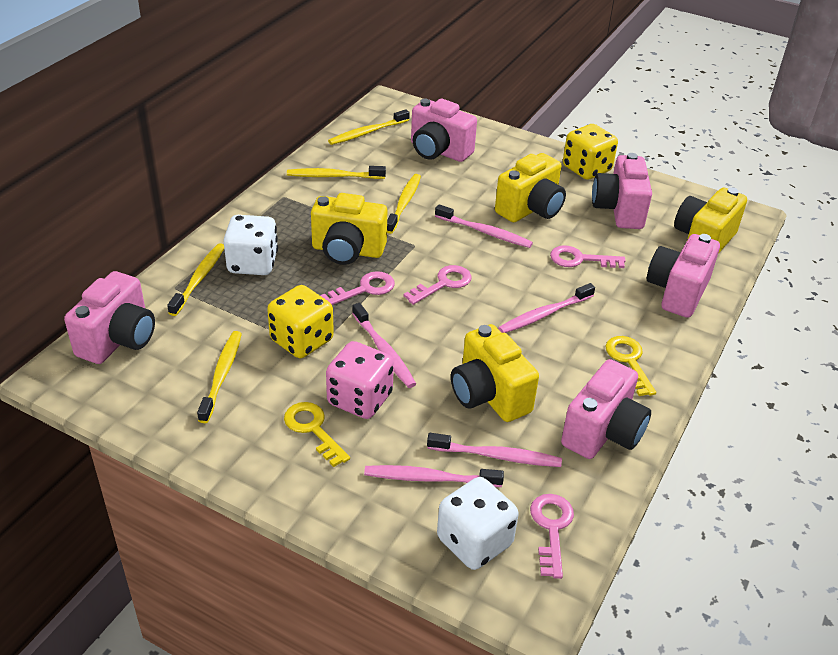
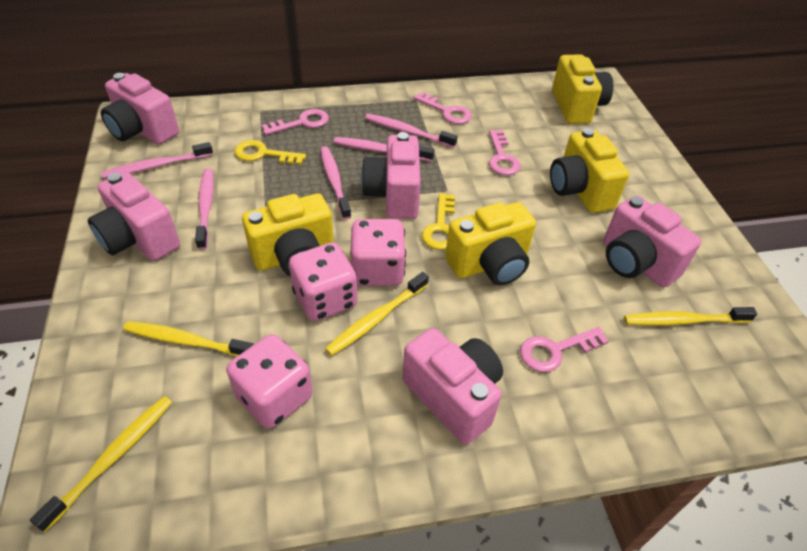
pink dice: 1 -> 3
white dice: 2 -> 0
yellow dice: 2 -> 0
yellow toothbrush: 5 -> 4

